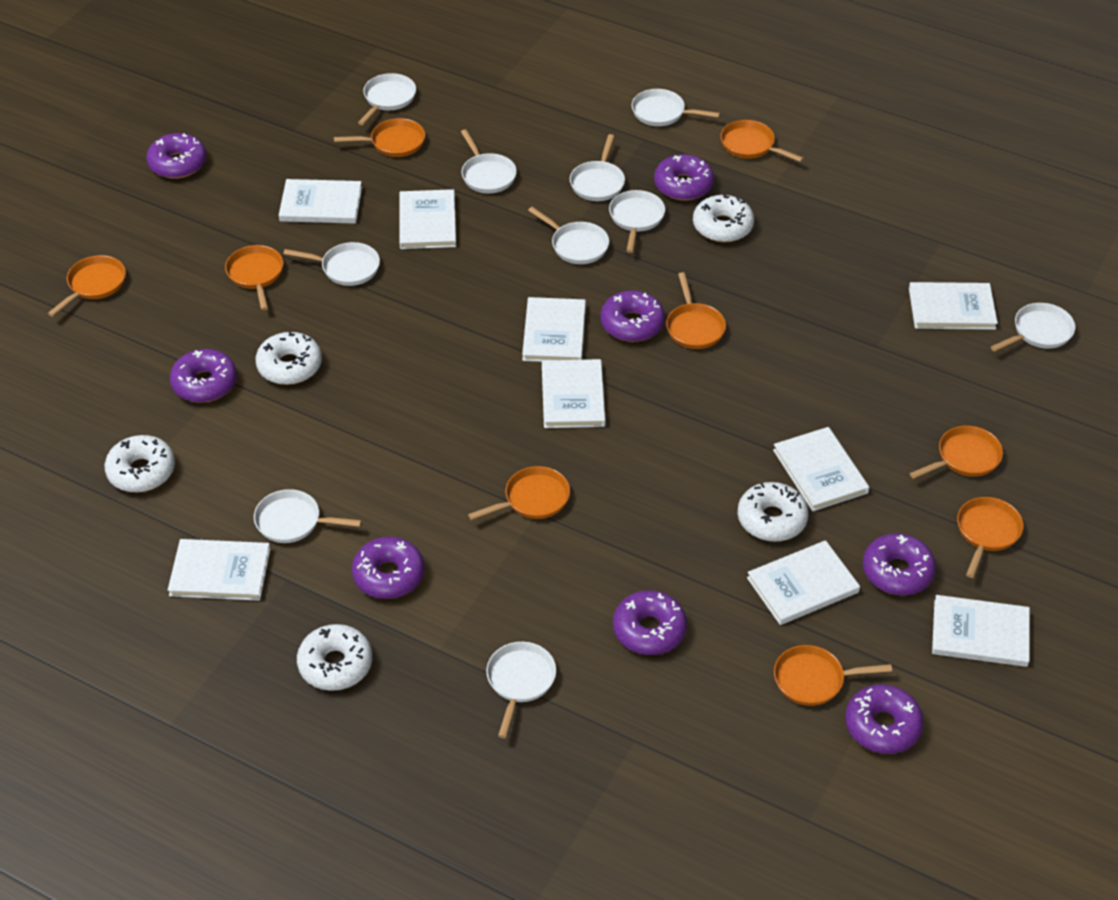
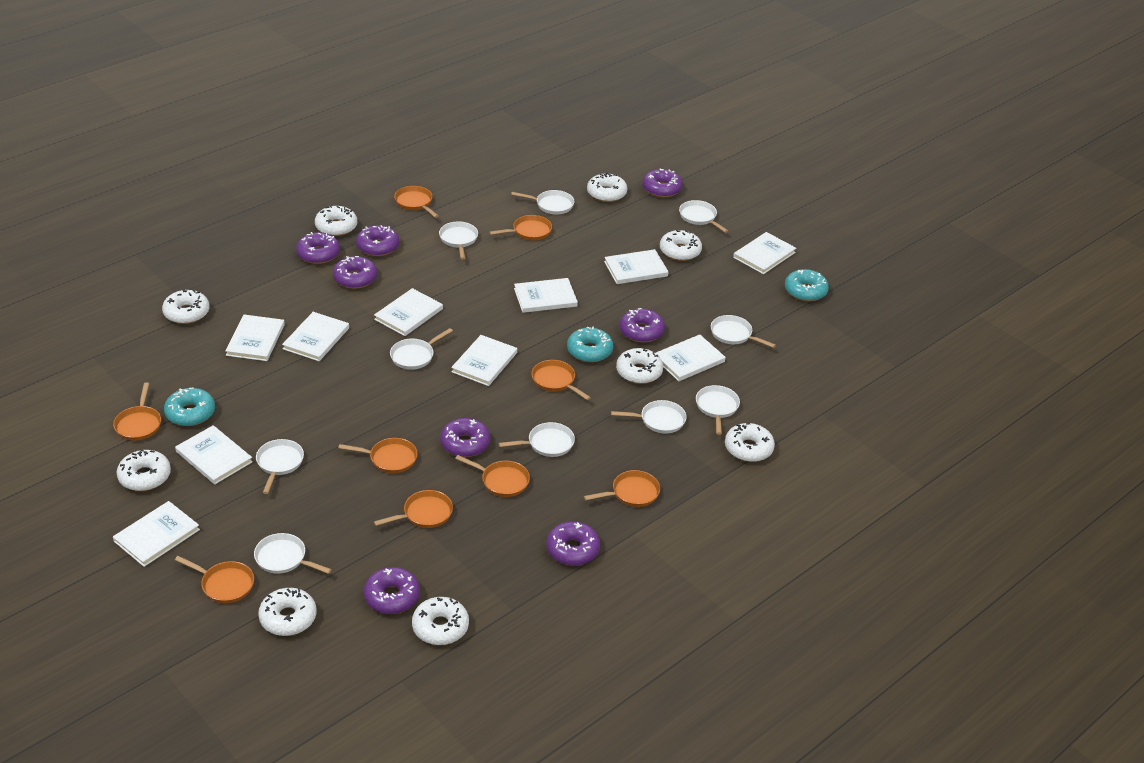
turquoise donut: 0 -> 3
white book: 9 -> 10
white donut: 5 -> 9

